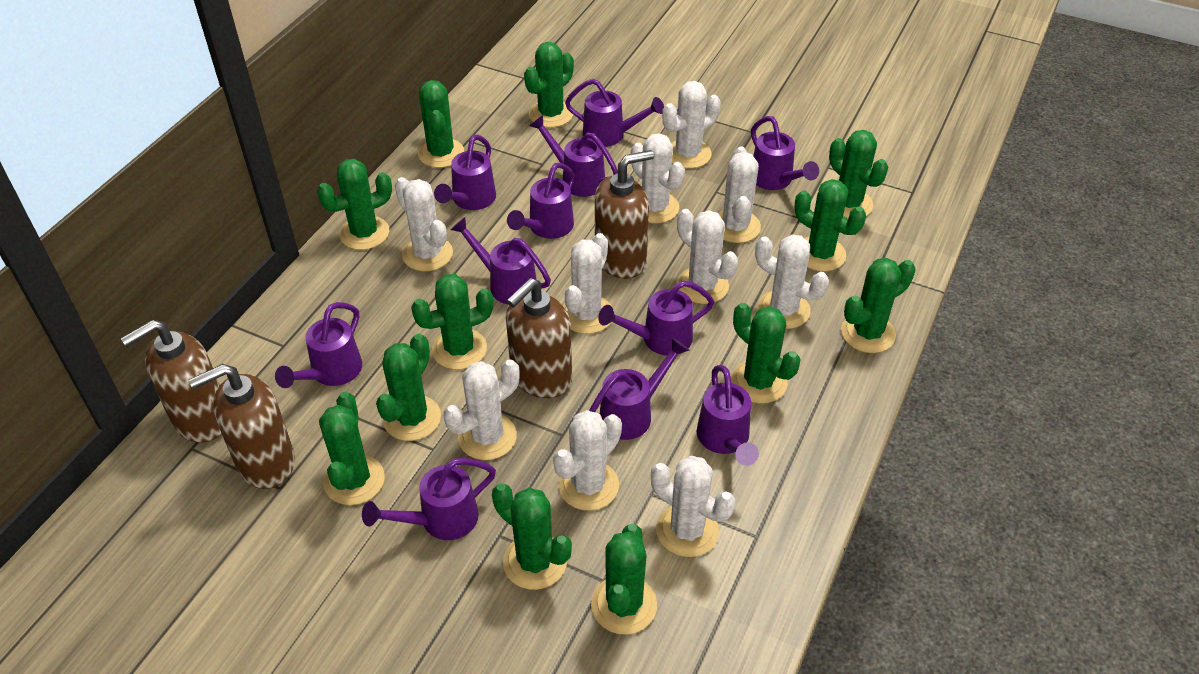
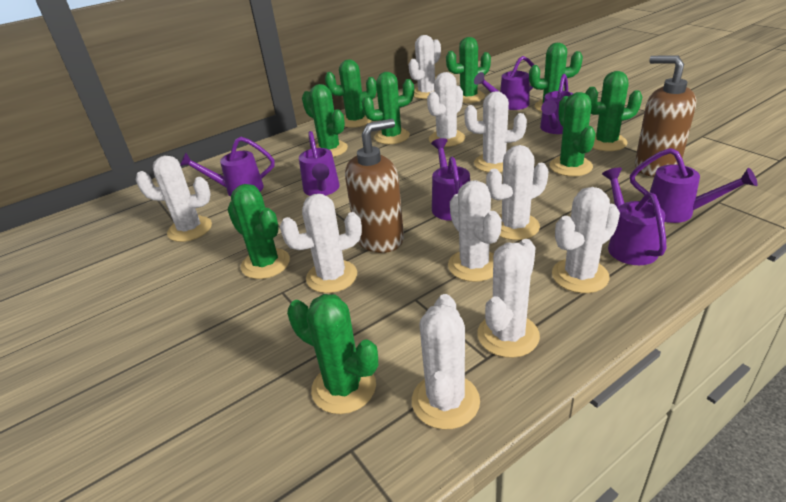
brown soap dispenser: 4 -> 2
green cactus: 12 -> 9
purple watering can: 11 -> 7

